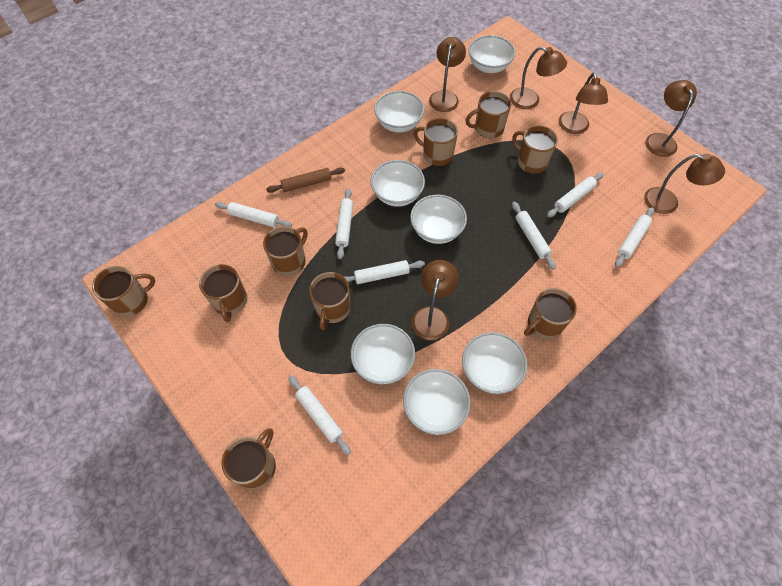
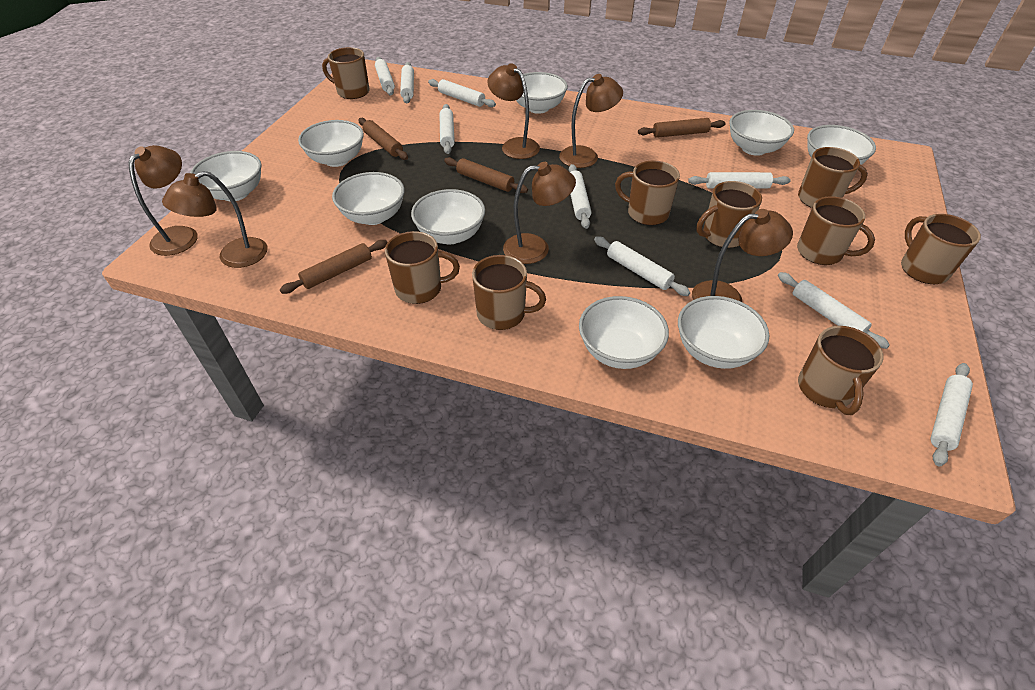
brown rolling pin: 1 -> 4
white bowl: 7 -> 9
white rolling pin: 7 -> 9

